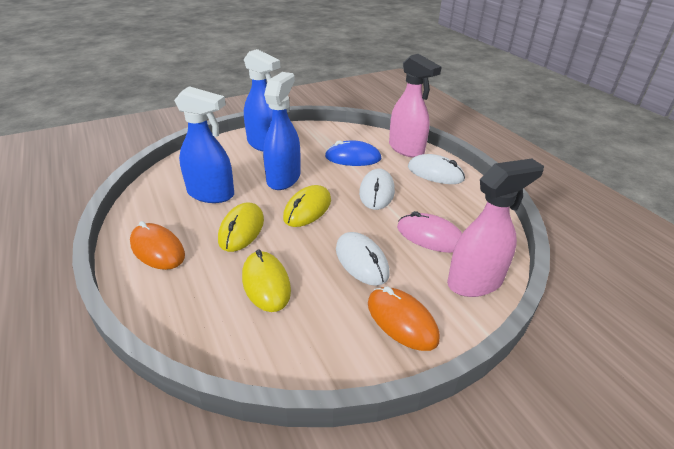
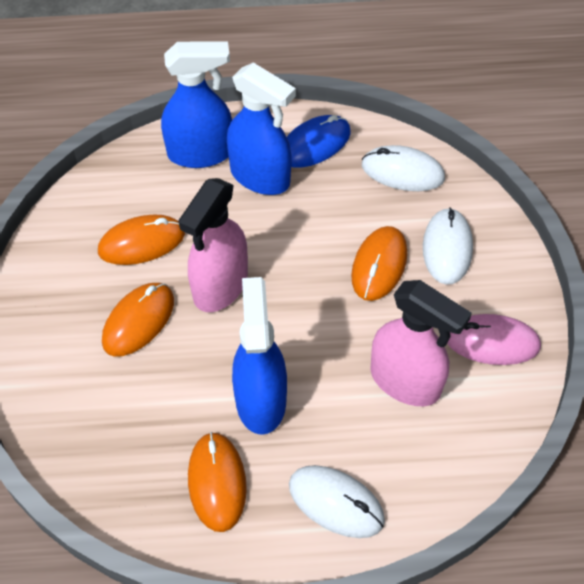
orange mouse: 2 -> 4
yellow mouse: 3 -> 0

